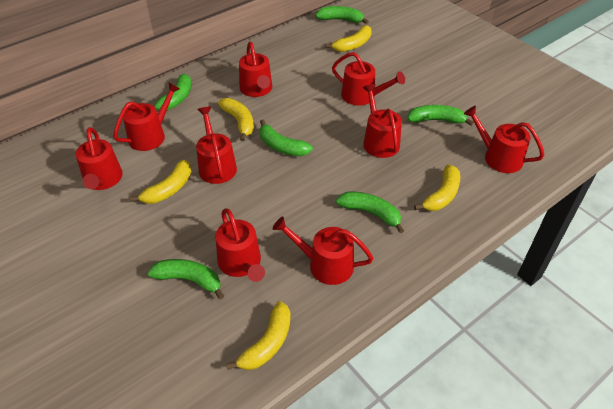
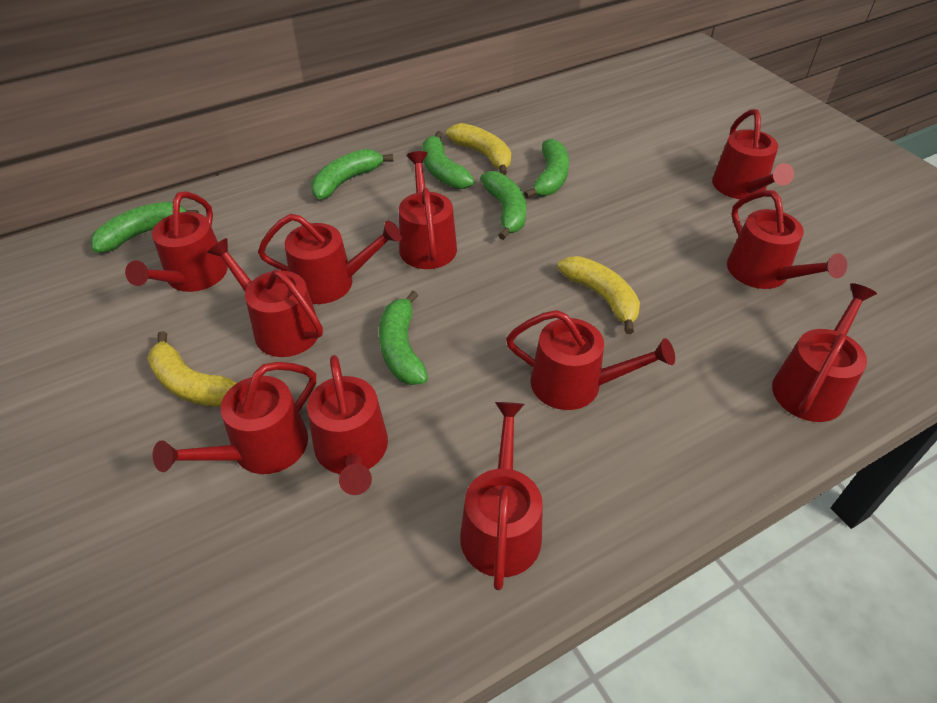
red watering can: 9 -> 11
yellow banana: 5 -> 3

